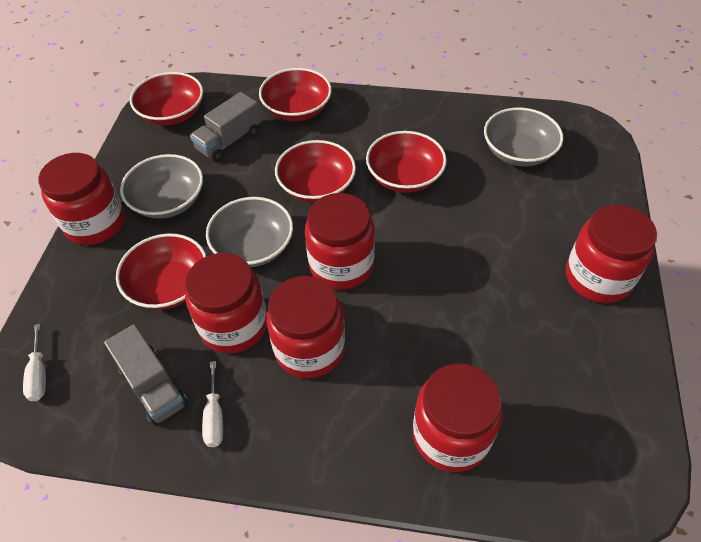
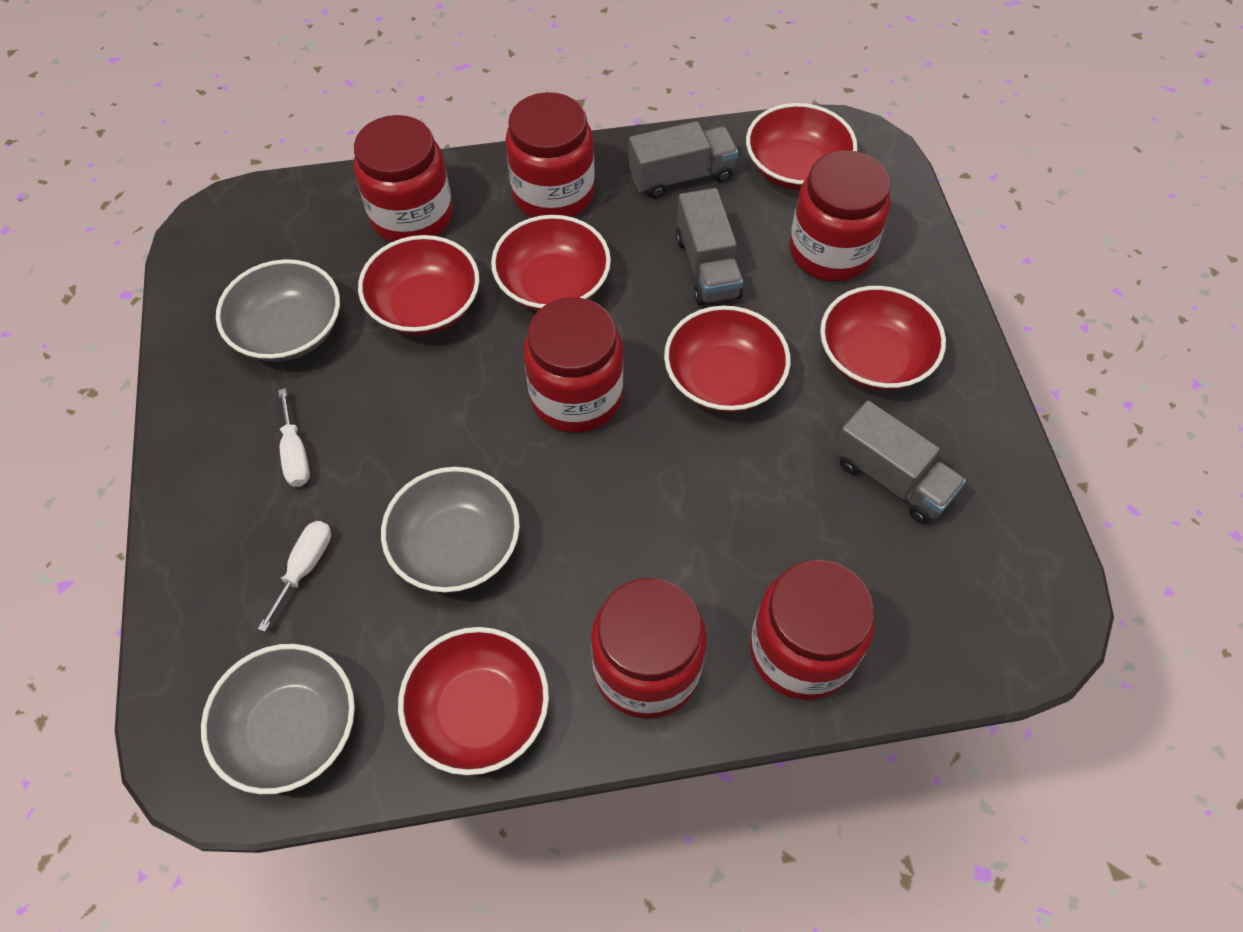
grey truck: 2 -> 3
red bowl: 5 -> 6

